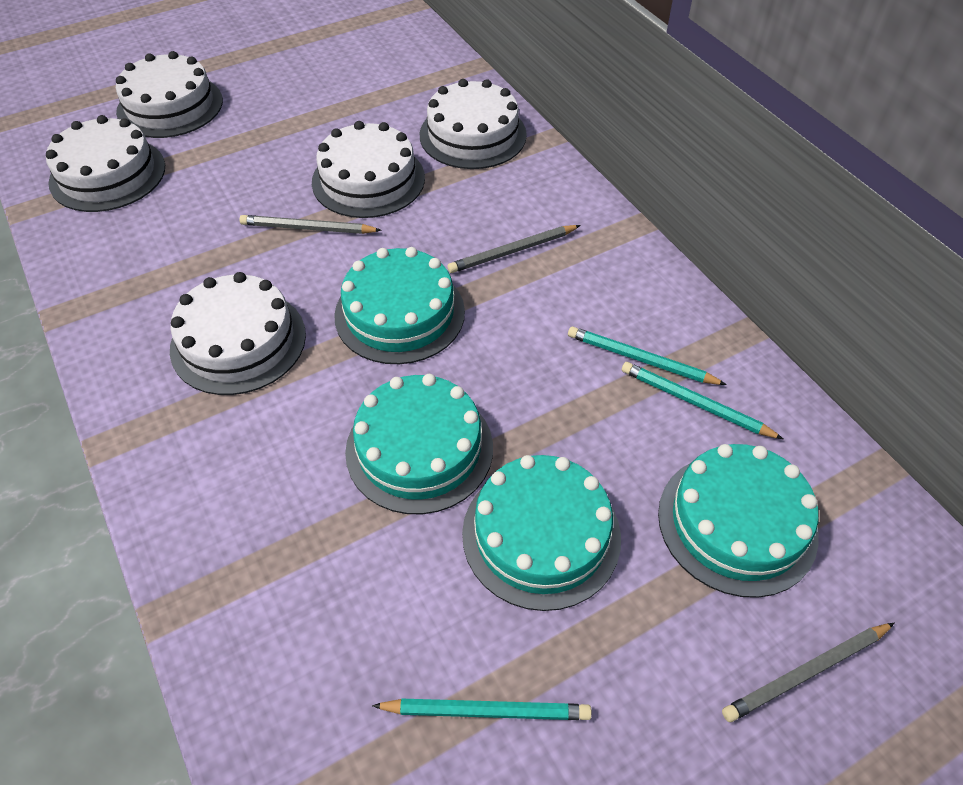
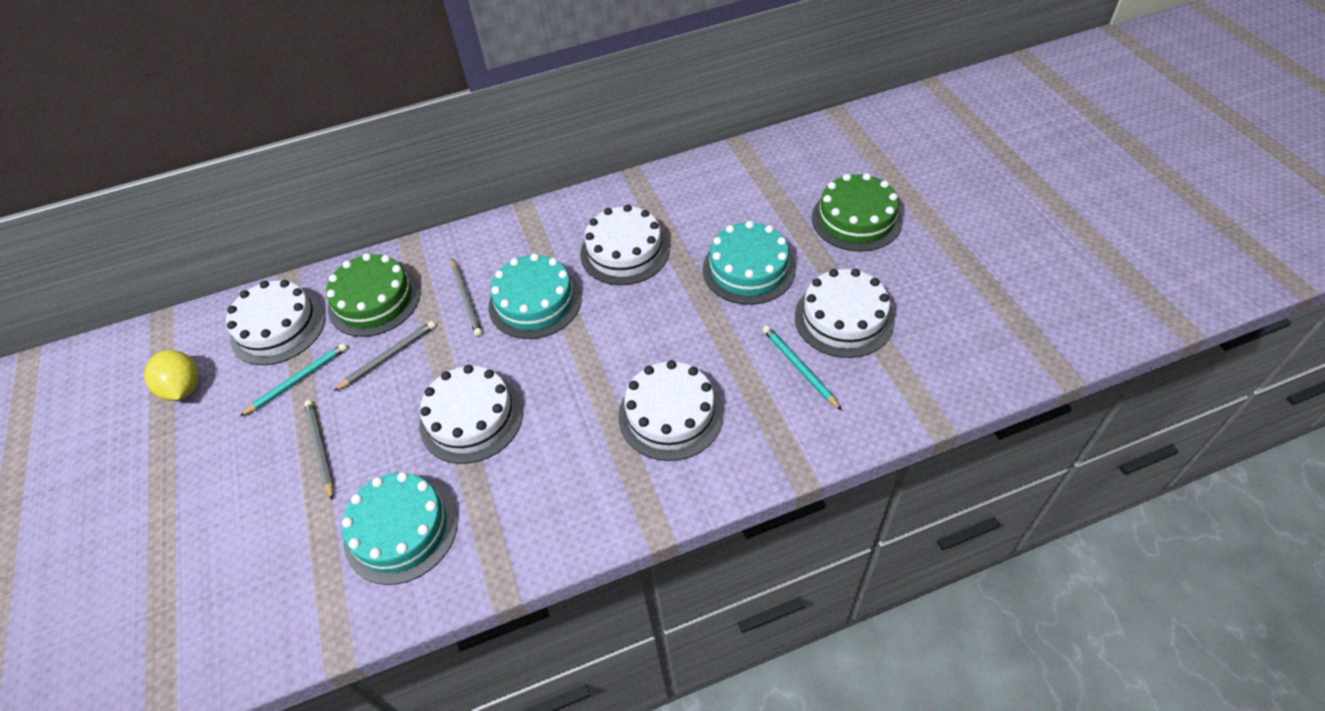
green cake: 0 -> 2
turquoise cake: 4 -> 3
turquoise pencil: 3 -> 2
yellow lemon: 0 -> 1

